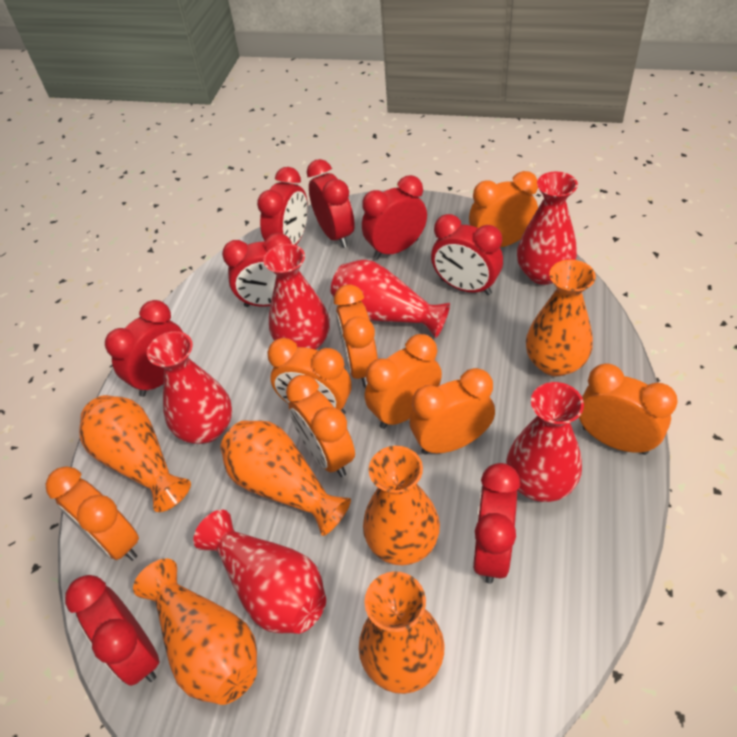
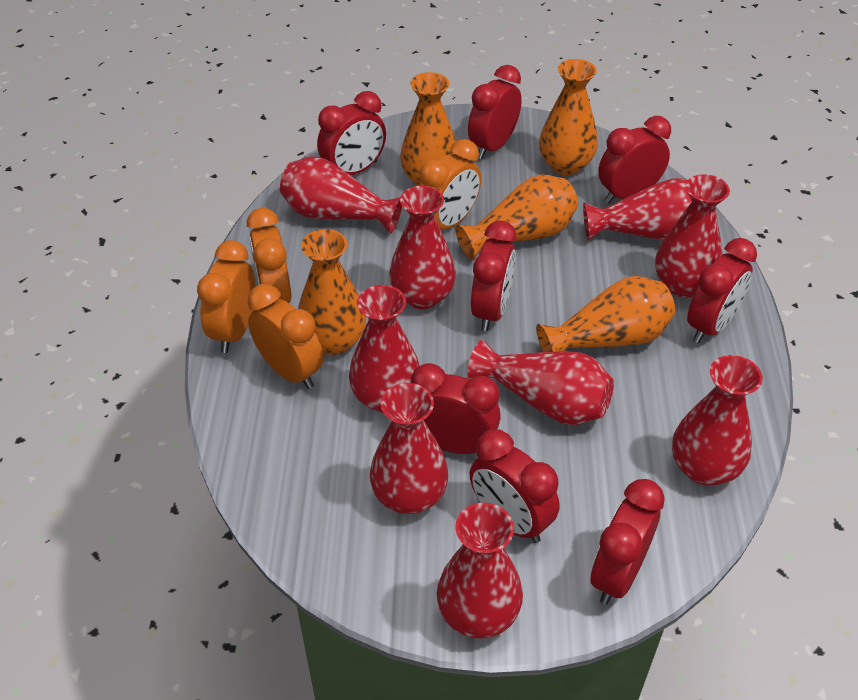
orange clock: 8 -> 4
orange vase: 6 -> 5
red vase: 6 -> 9

